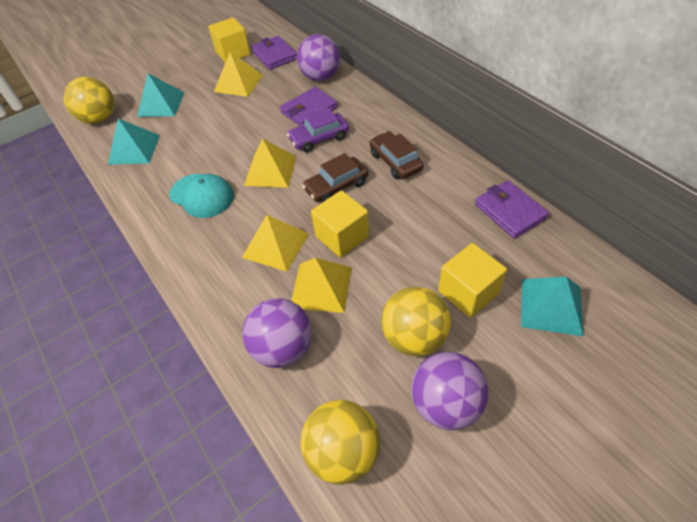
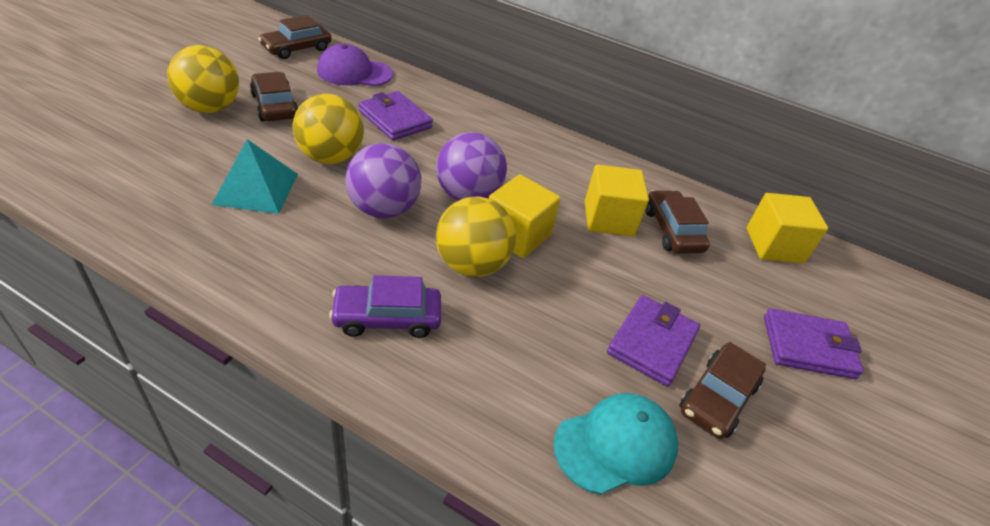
brown car: 2 -> 4
purple ball: 3 -> 2
purple cap: 0 -> 1
turquoise pyramid: 3 -> 1
yellow pyramid: 4 -> 0

